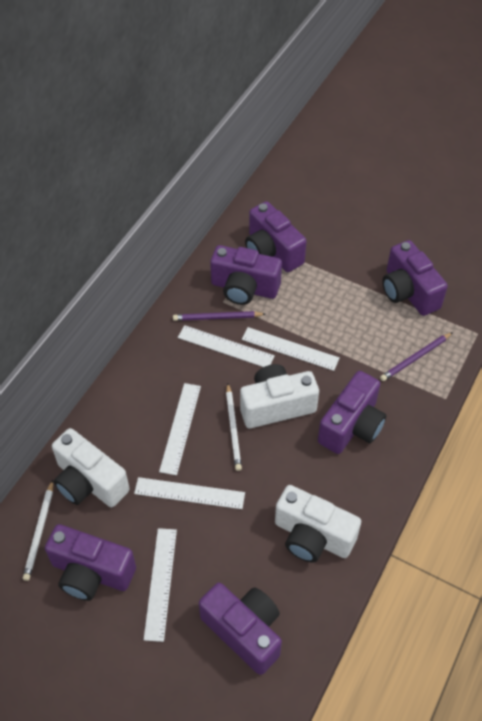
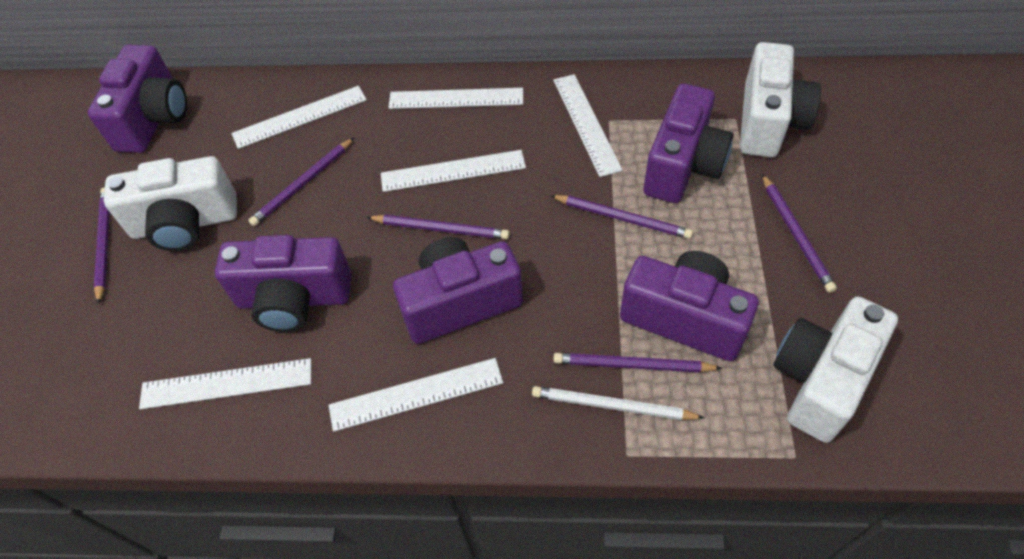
purple camera: 6 -> 5
purple pencil: 2 -> 6
white pencil: 2 -> 1
white ruler: 5 -> 6

